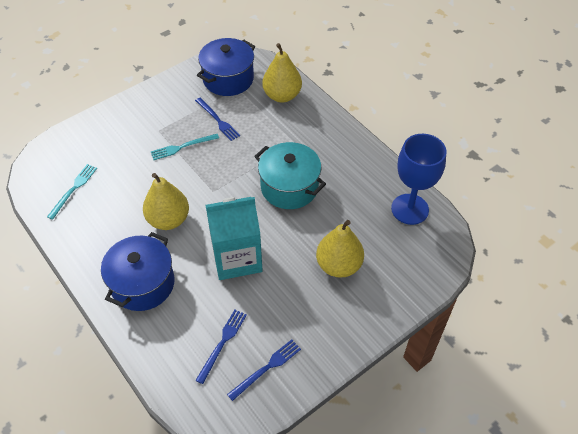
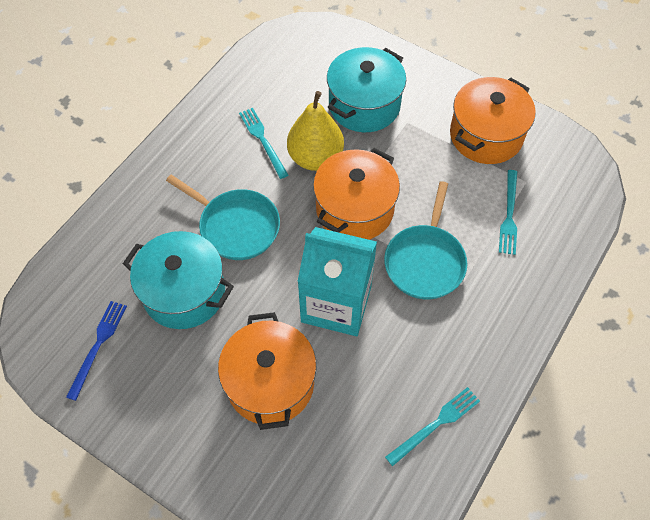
blue fork: 3 -> 1
blue goblet: 1 -> 0
blue pot: 2 -> 0
orange pot: 0 -> 3
turquoise fork: 2 -> 3
turquoise pan: 0 -> 2
turquoise pot: 1 -> 2
yellow pear: 3 -> 1

